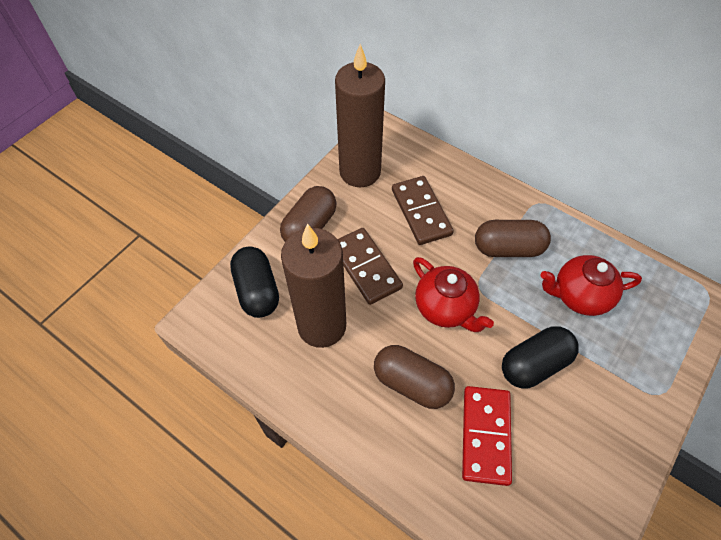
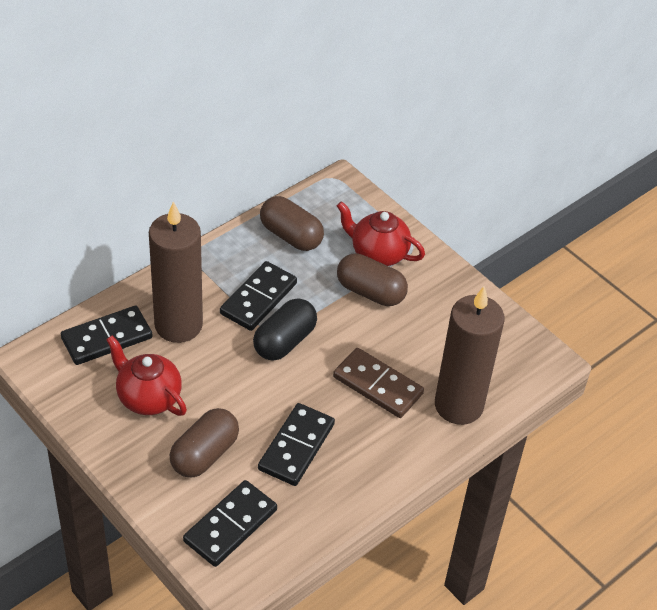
black capsule: 2 -> 1
black domino: 0 -> 4
brown domino: 2 -> 1
red domino: 1 -> 0

